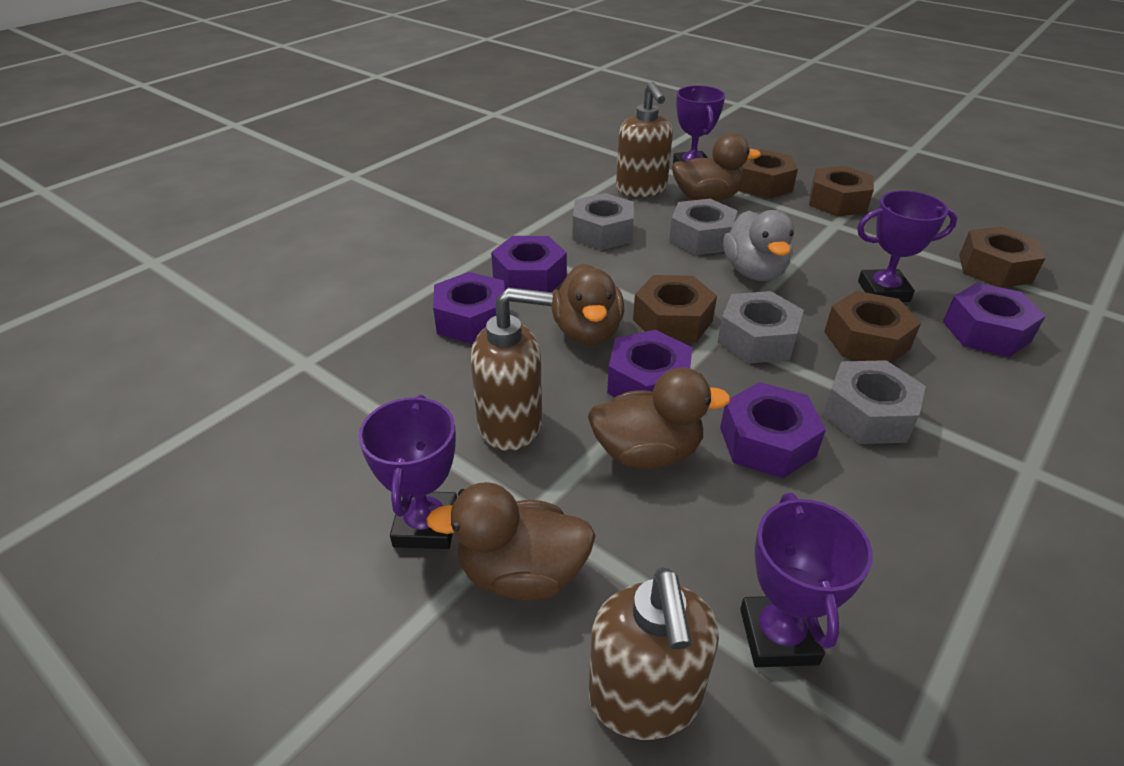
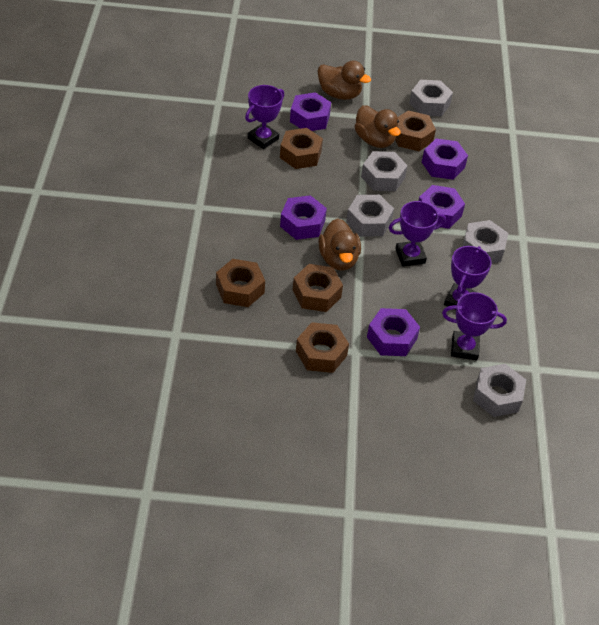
brown duck: 4 -> 3
brown soap dispenser: 3 -> 0
grey duck: 1 -> 0
grey nut: 4 -> 5

